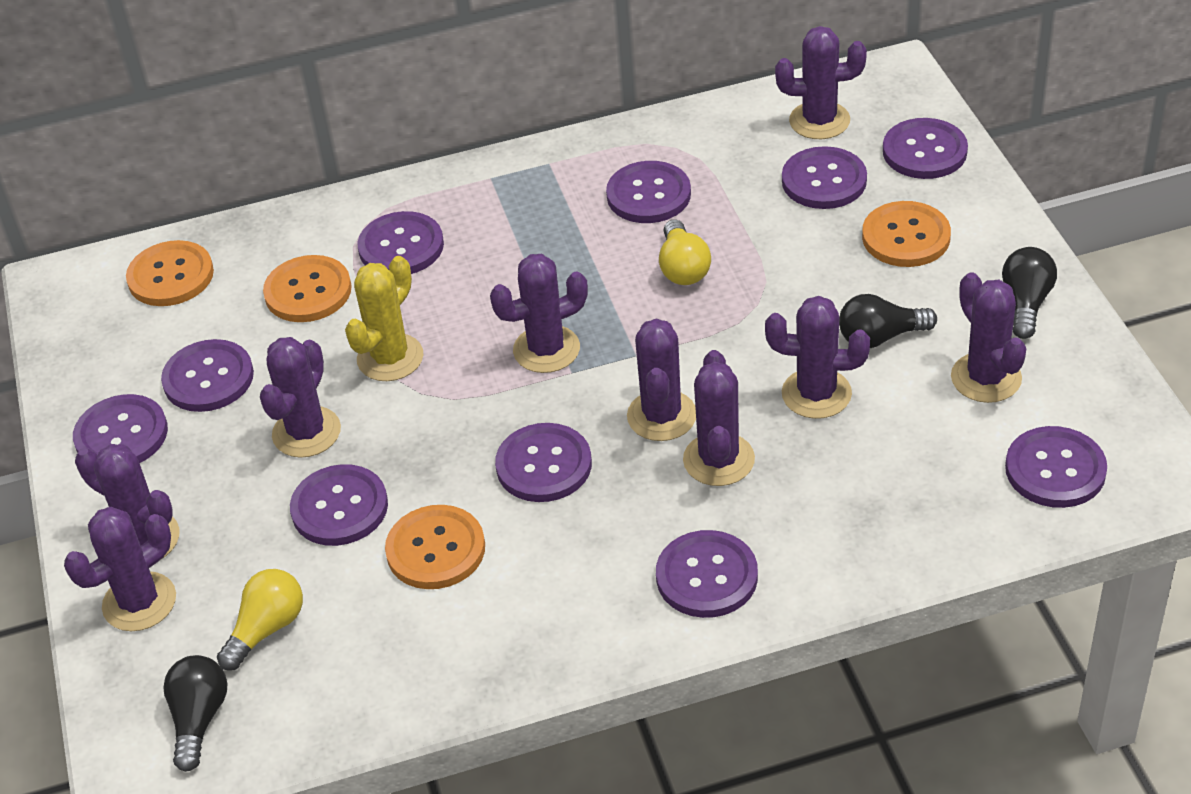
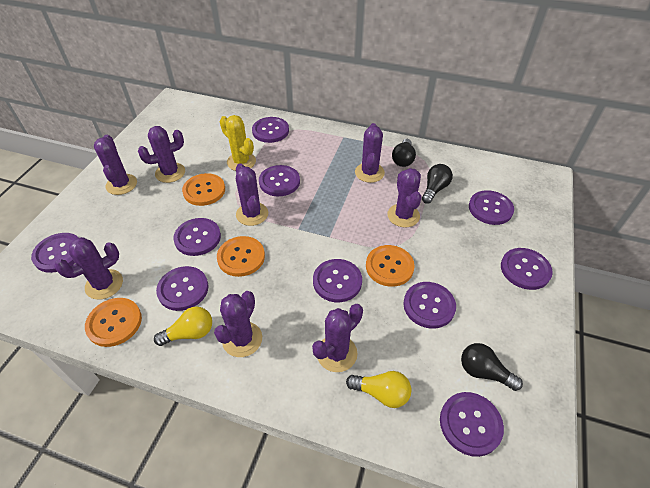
purple cactus: 9 -> 8

